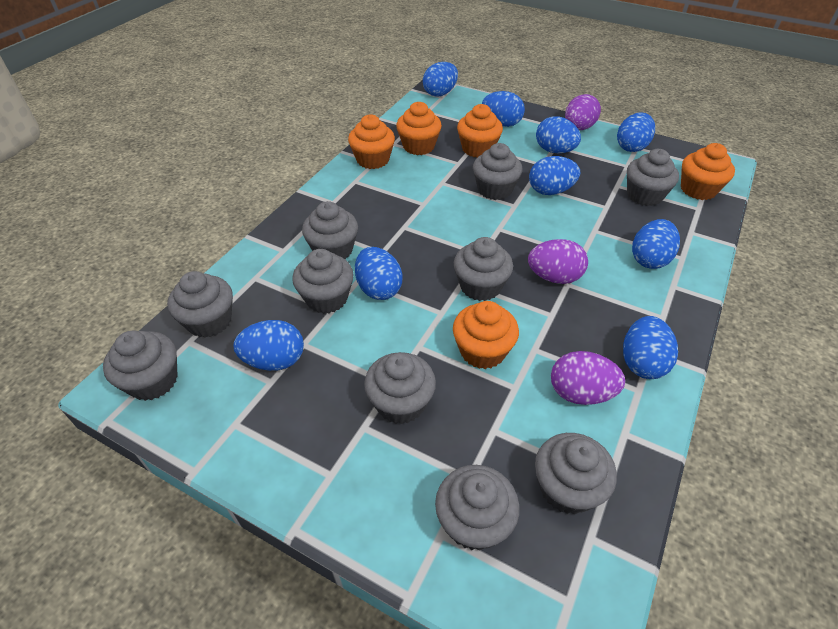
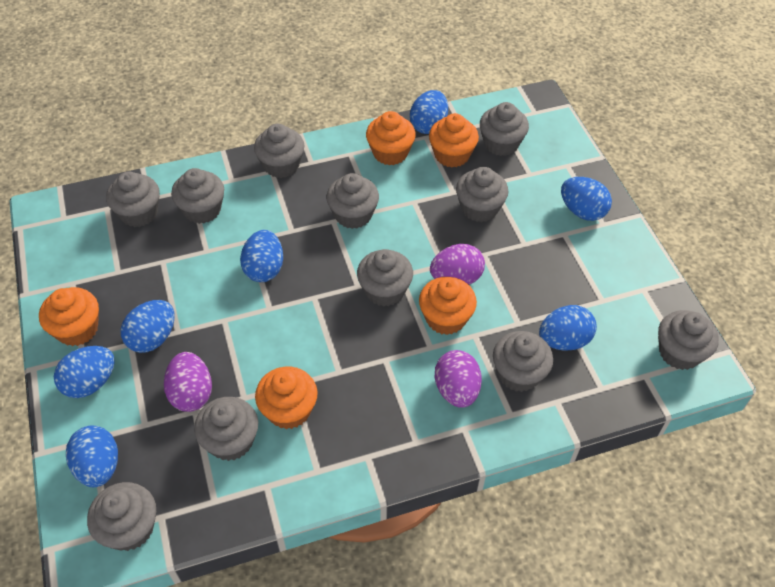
blue egg: 9 -> 7
grey cupcake: 10 -> 11

